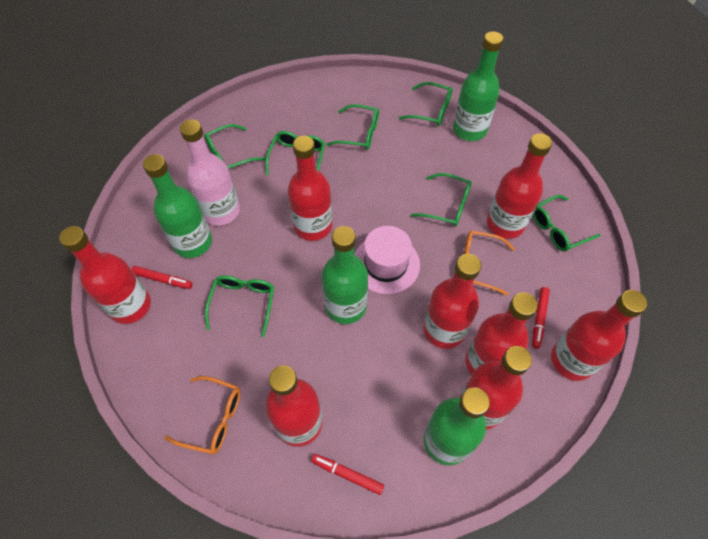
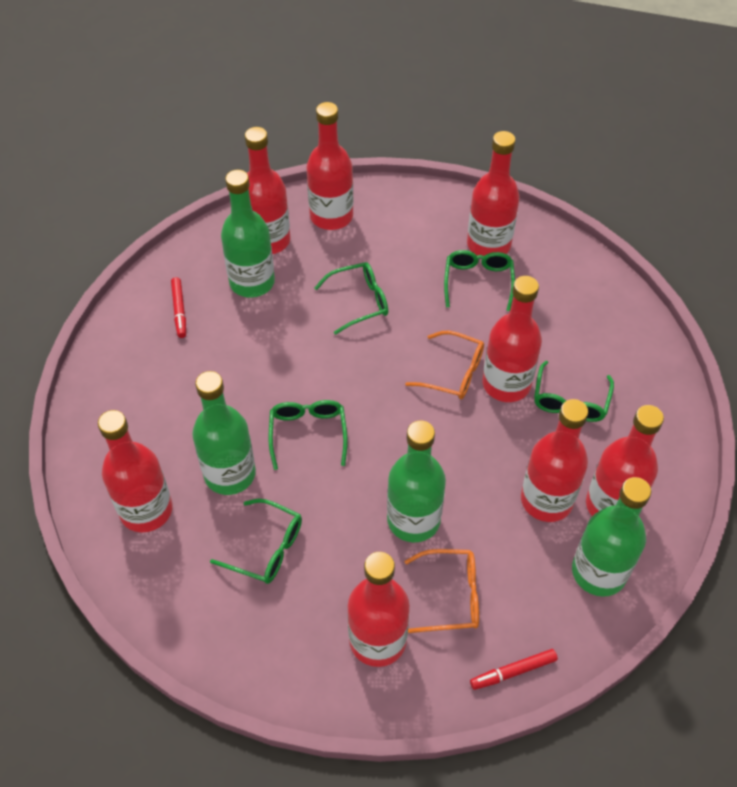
green glasses: 7 -> 5
pink bottle: 1 -> 0
pink hat: 1 -> 0
red marker: 3 -> 2

